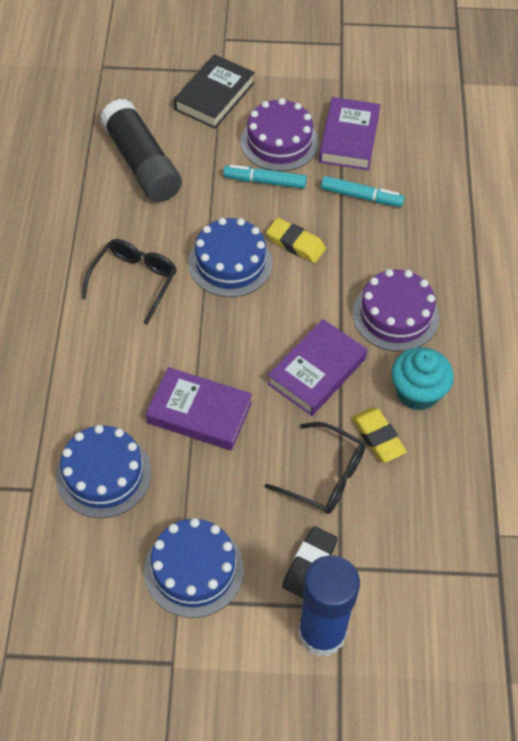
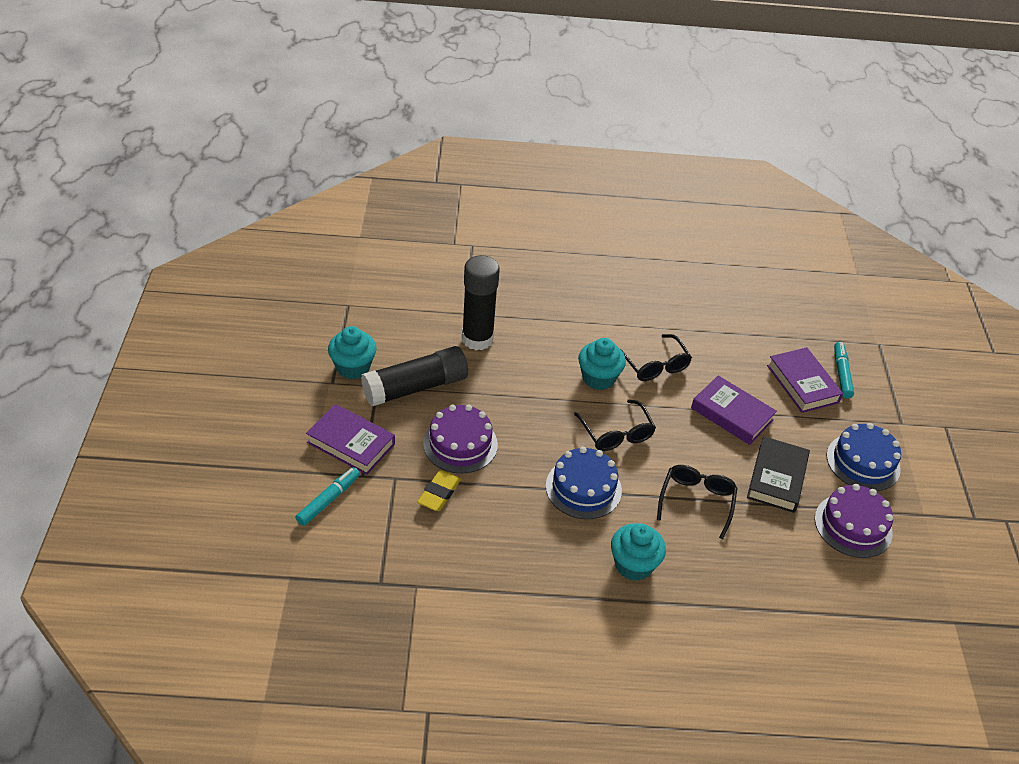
black eraser: 1 -> 0
black glasses: 2 -> 3
black glue stick: 1 -> 2
blue cake: 3 -> 2
blue glue stick: 1 -> 0
turquoise cupcake: 1 -> 3
yellow eraser: 2 -> 1

